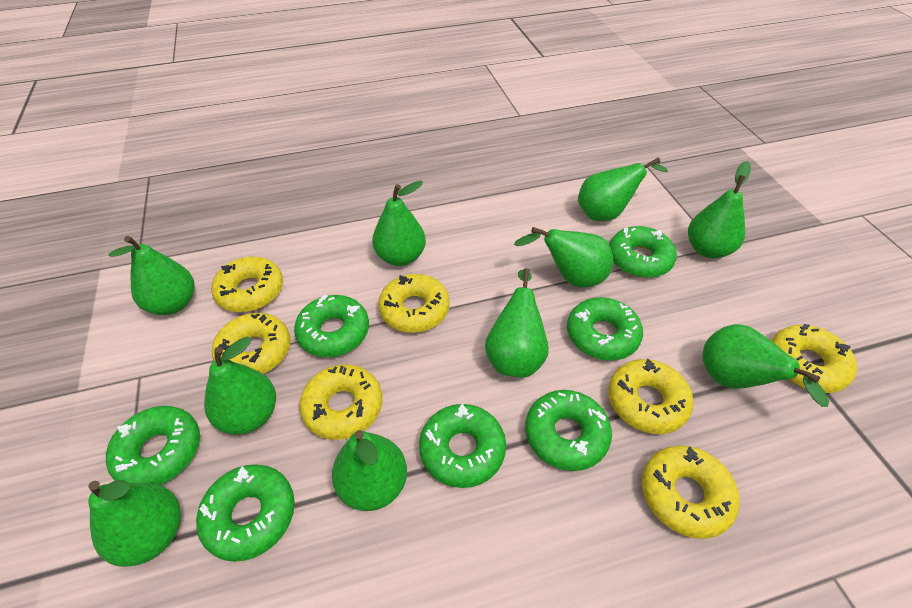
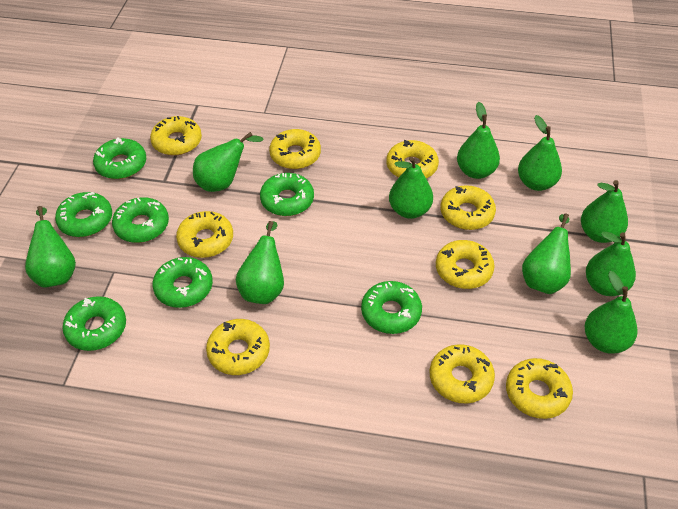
yellow donut: 7 -> 9

